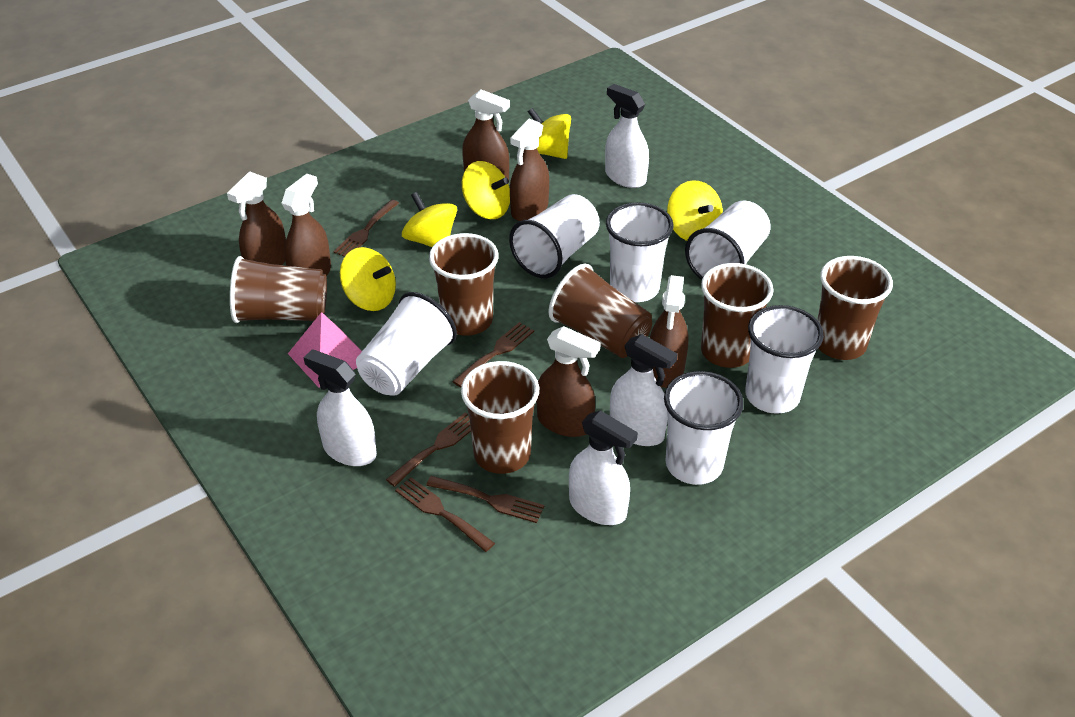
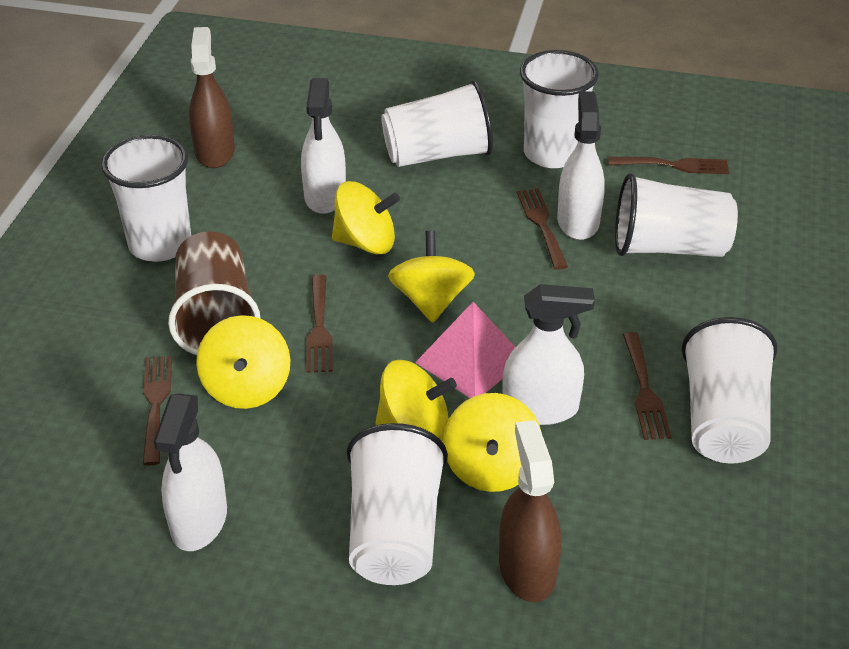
brown cup: 6 -> 1
brown spray bottle: 6 -> 2

